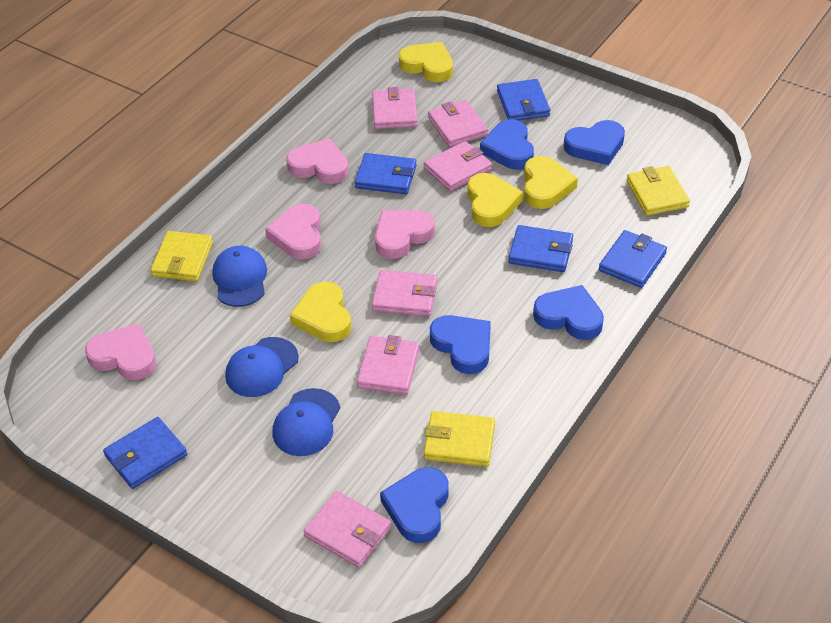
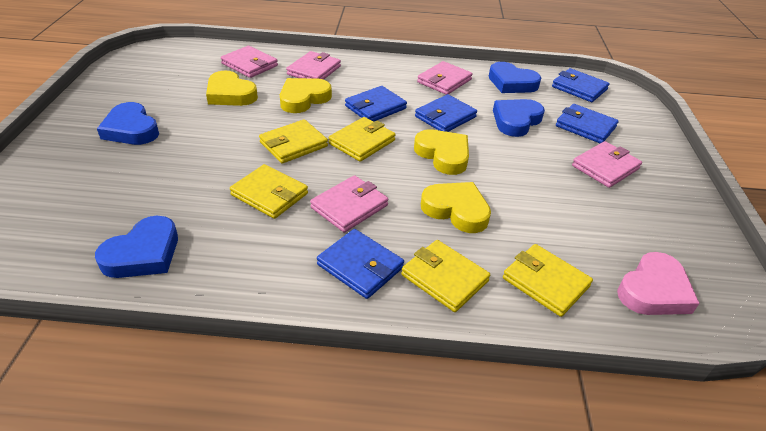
blue cap: 3 -> 0
blue heart: 5 -> 4
pink heart: 4 -> 1
pink wallet: 6 -> 5
yellow wallet: 3 -> 5

